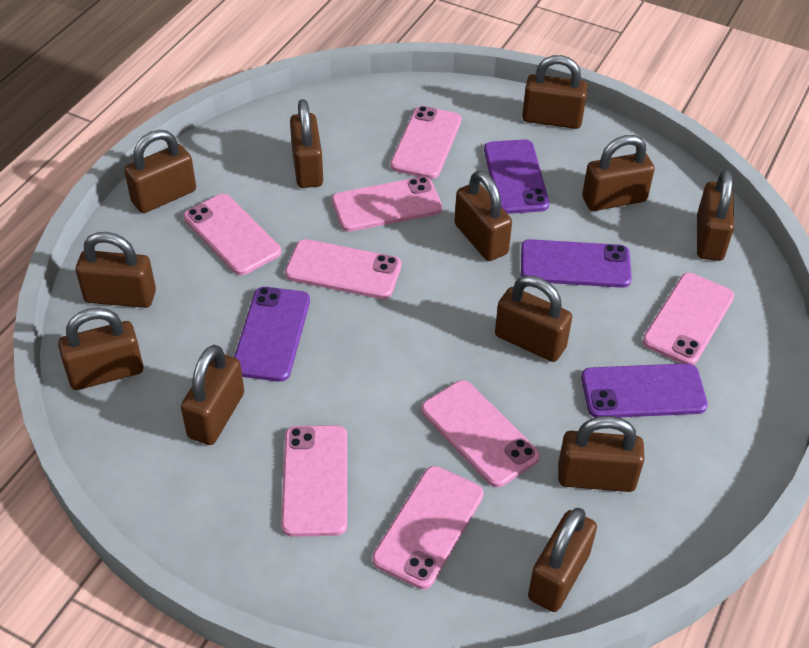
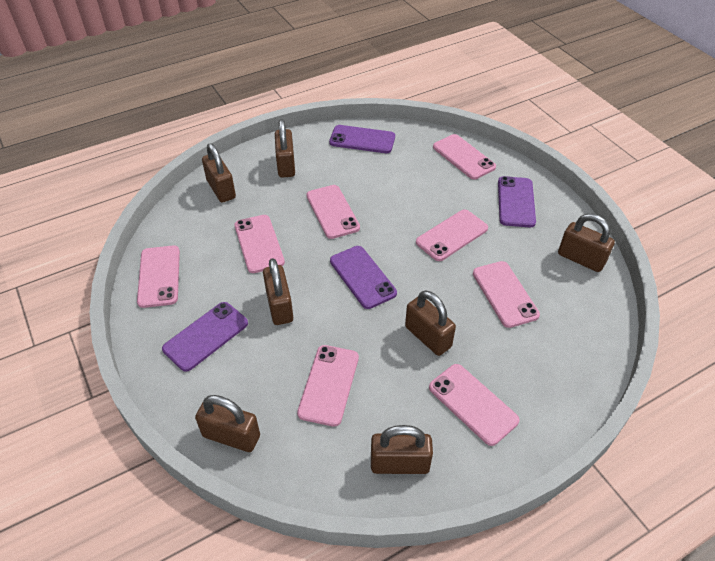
brown padlock: 12 -> 7

